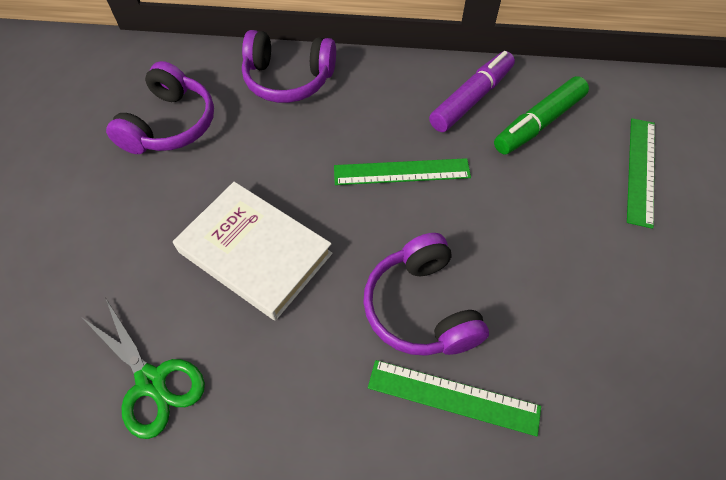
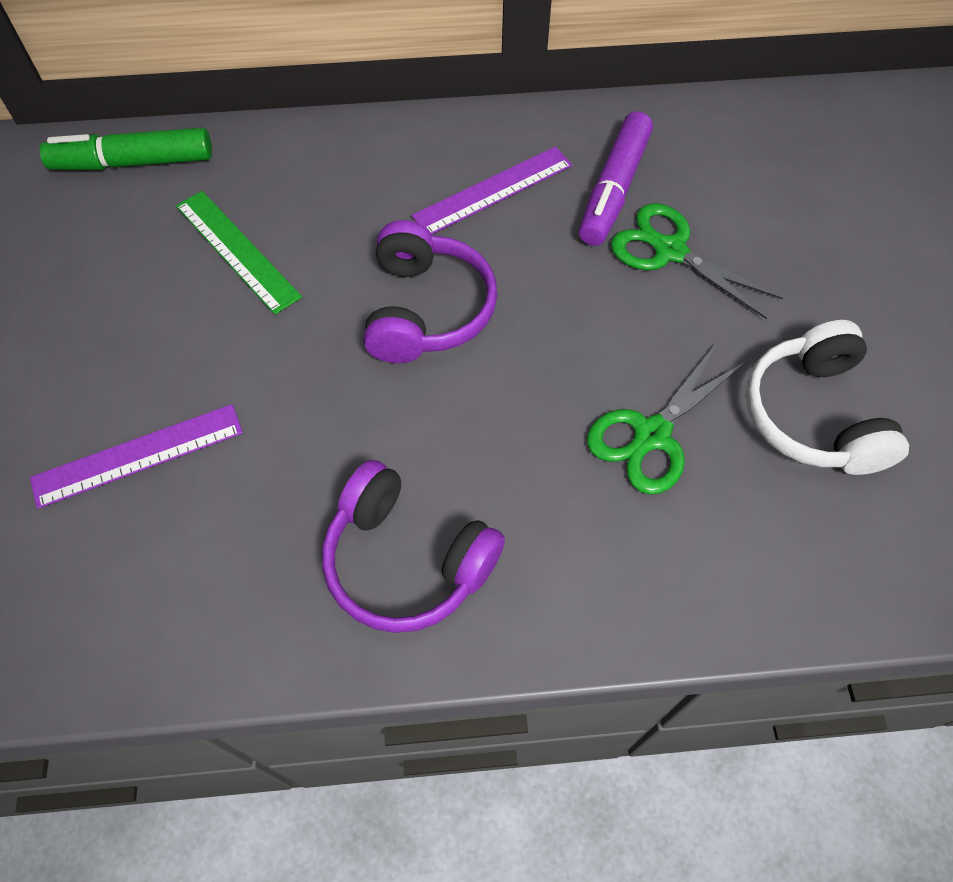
green ruler: 3 -> 1
green scissors: 1 -> 2
purple headphones: 3 -> 2
purple ruler: 0 -> 2
white book: 1 -> 0
white headphones: 0 -> 1

